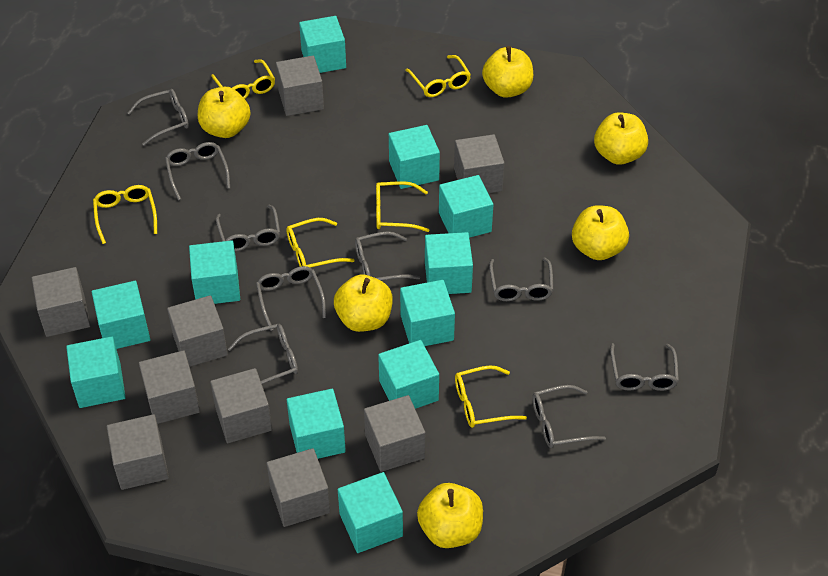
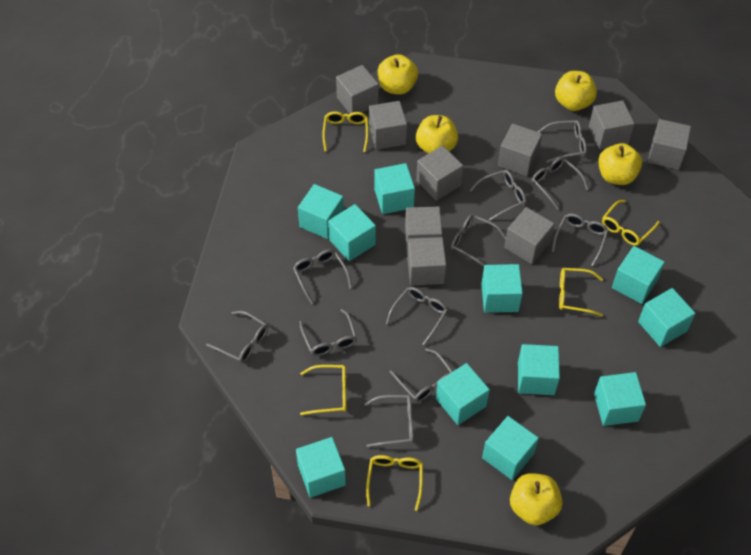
grey glasses: 9 -> 11
yellow apple: 6 -> 5
yellow glasses: 6 -> 5

